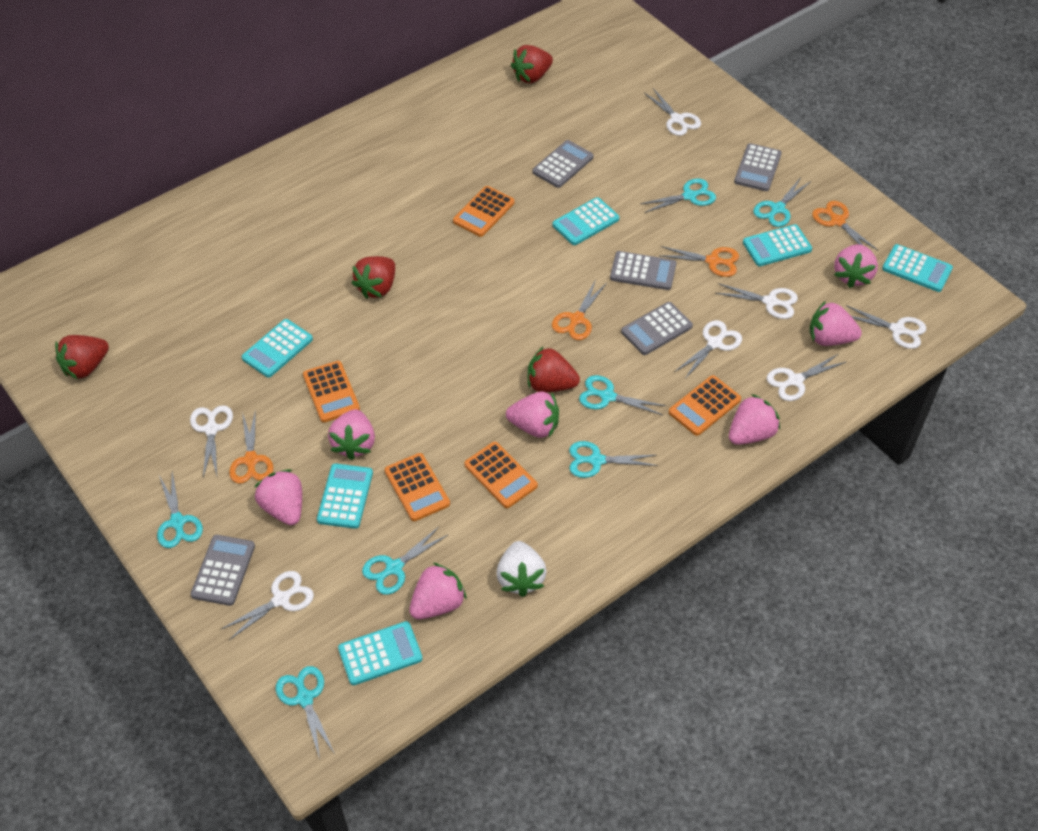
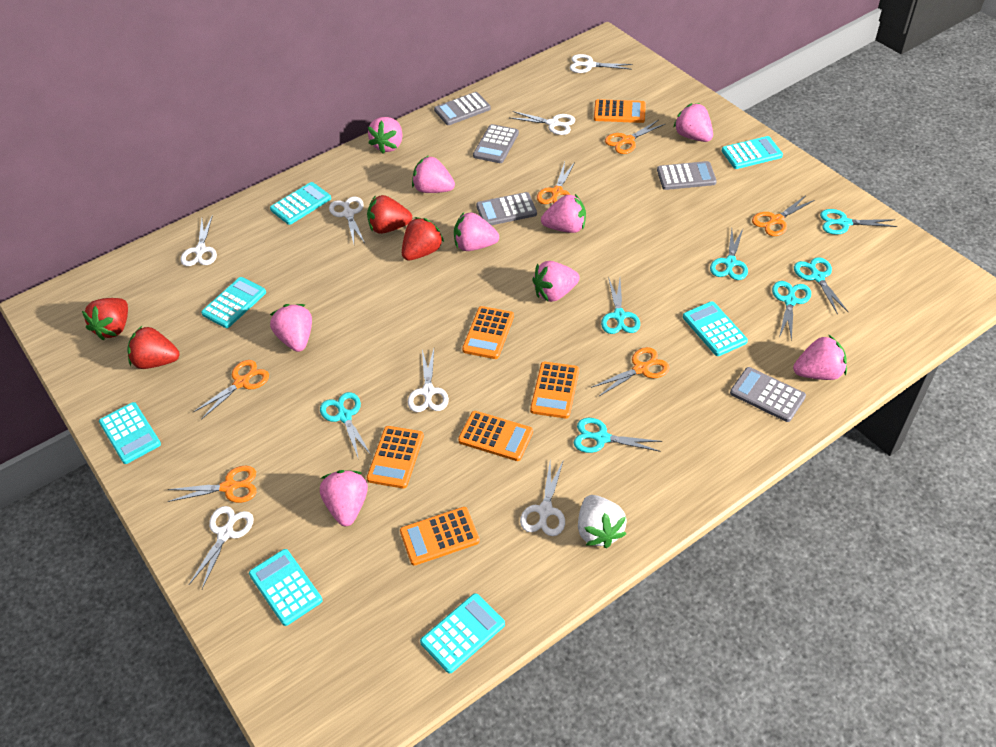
orange calculator: 5 -> 6
orange scissors: 4 -> 6
pink strawberry: 7 -> 9
turquoise calculator: 6 -> 7

